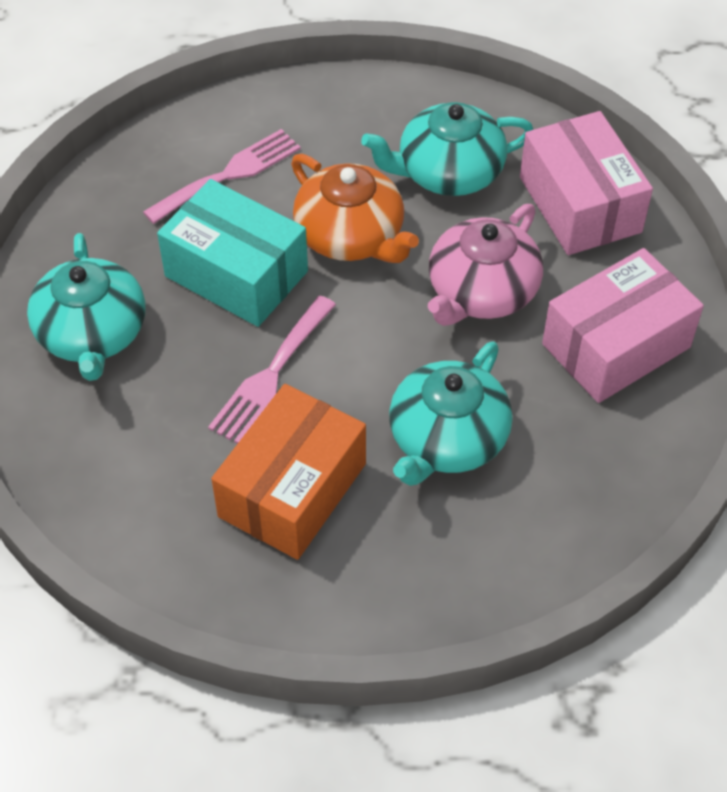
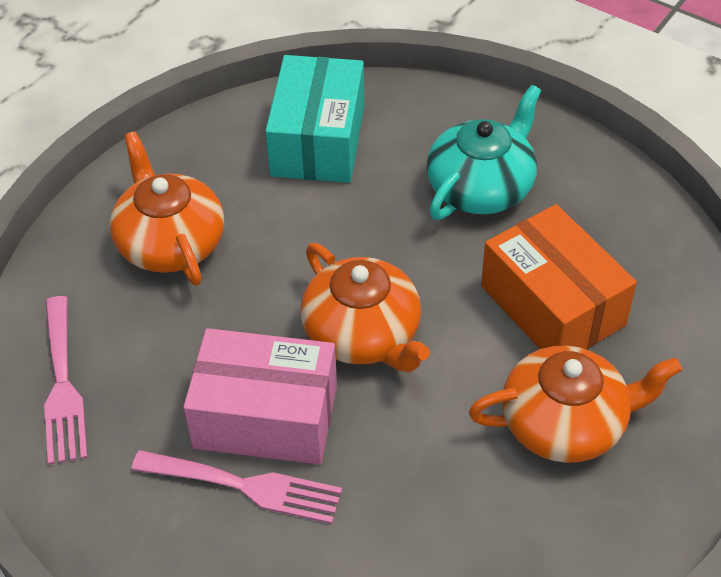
orange teapot: 1 -> 3
pink box: 2 -> 1
pink teapot: 1 -> 0
turquoise teapot: 3 -> 1

